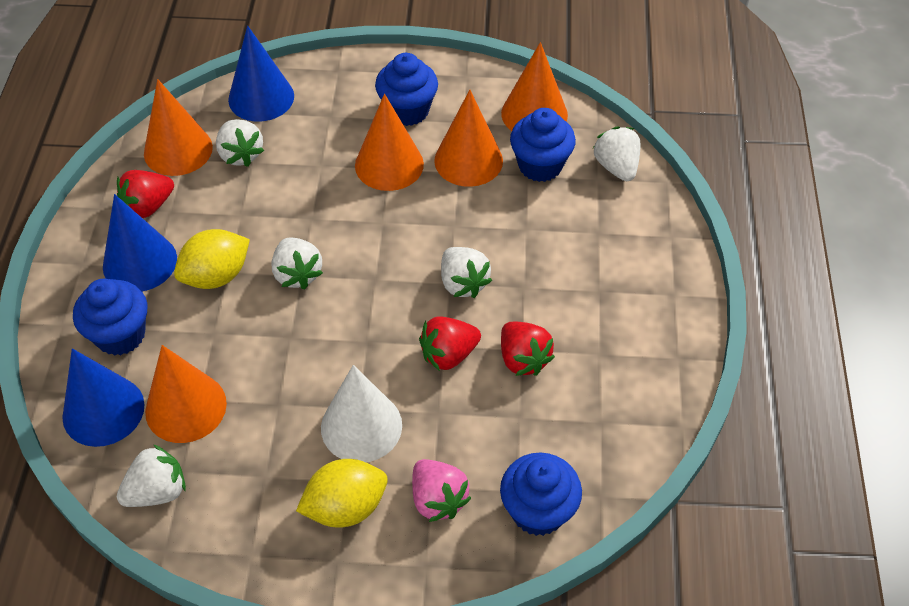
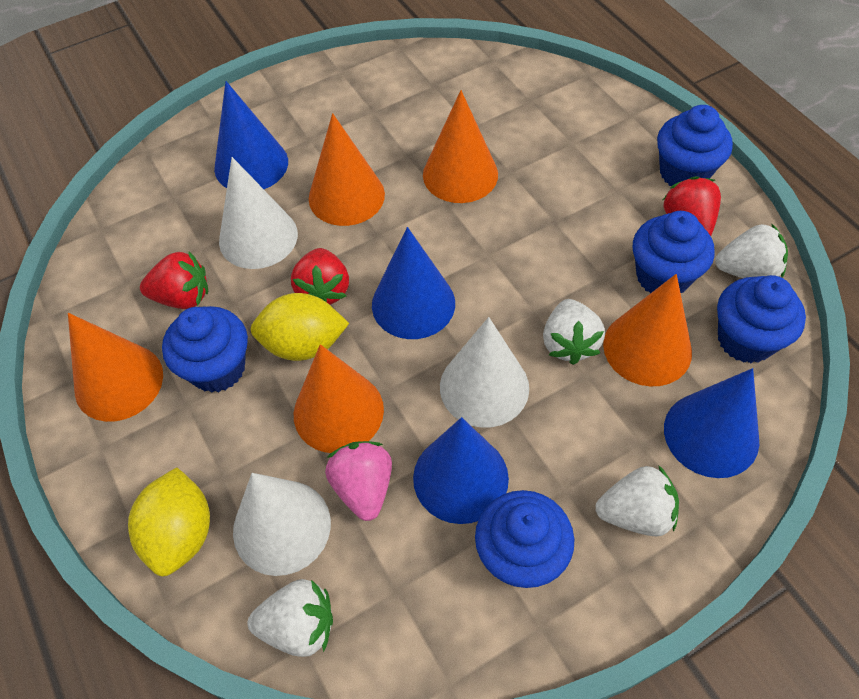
blue cone: 3 -> 4
blue cupcake: 4 -> 5
white cone: 1 -> 3
white strawberry: 5 -> 4

